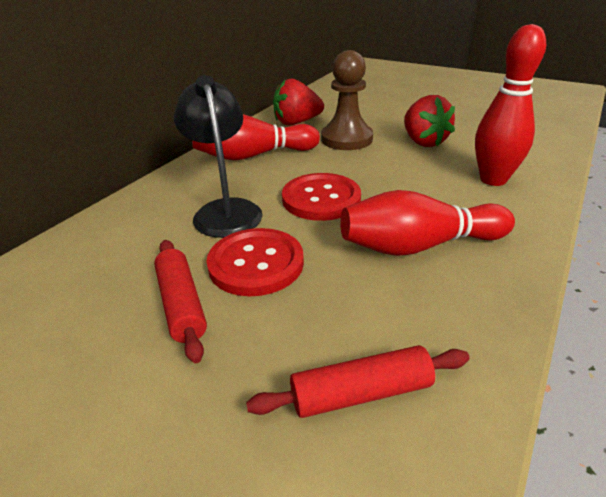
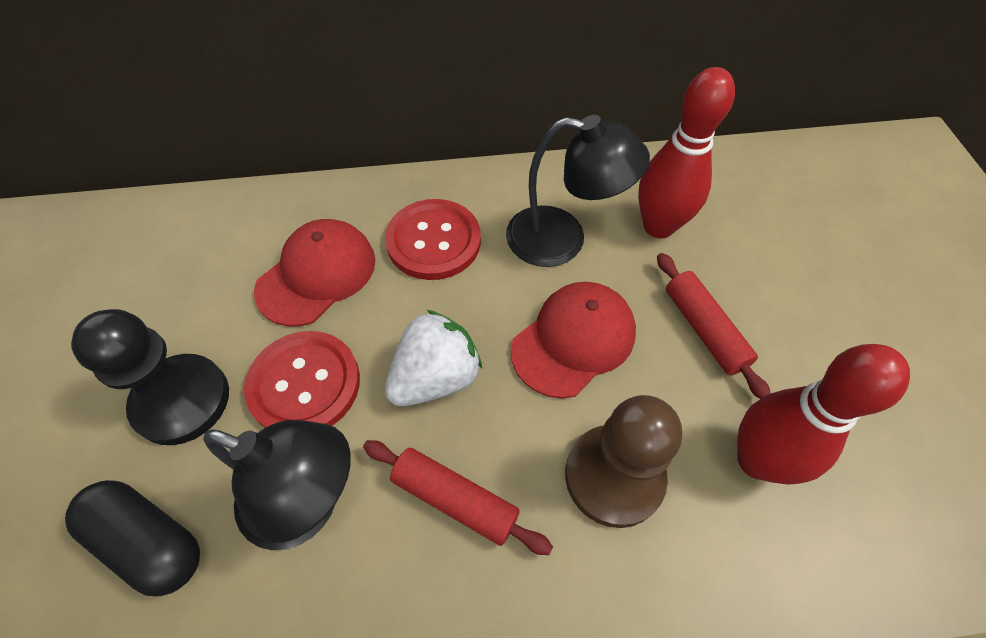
black capsule: 0 -> 1
black lamp: 1 -> 2
black pawn: 0 -> 1
red bowling pin: 3 -> 2
red cap: 0 -> 2
red strawberry: 2 -> 0
white strawberry: 0 -> 1

